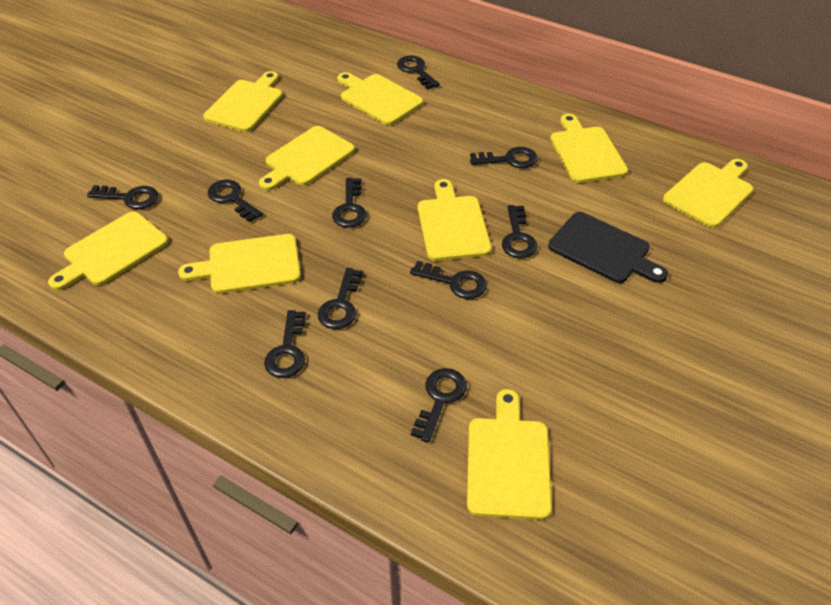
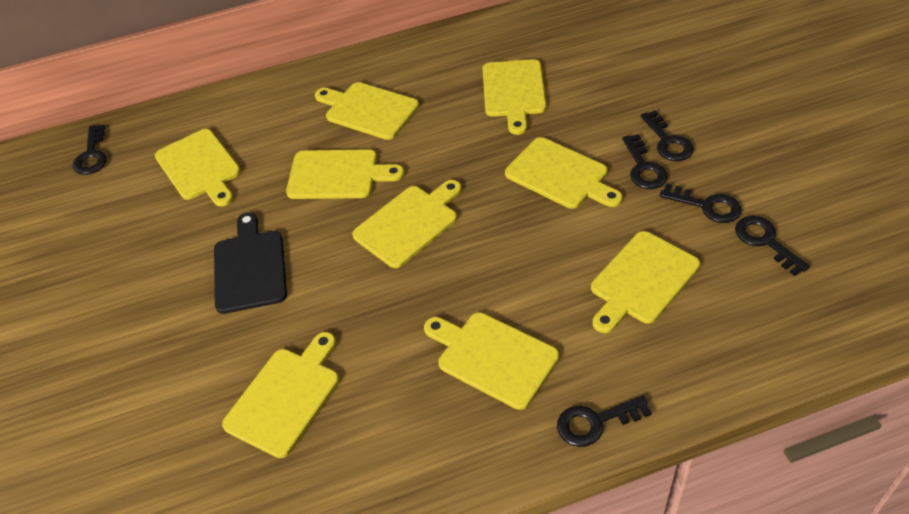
black key: 10 -> 6

